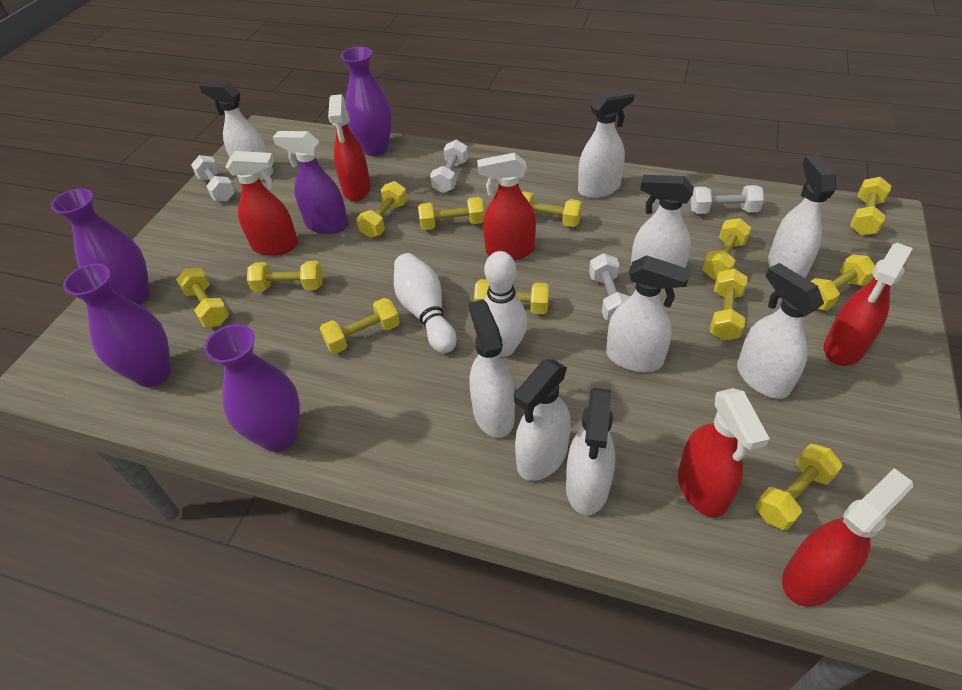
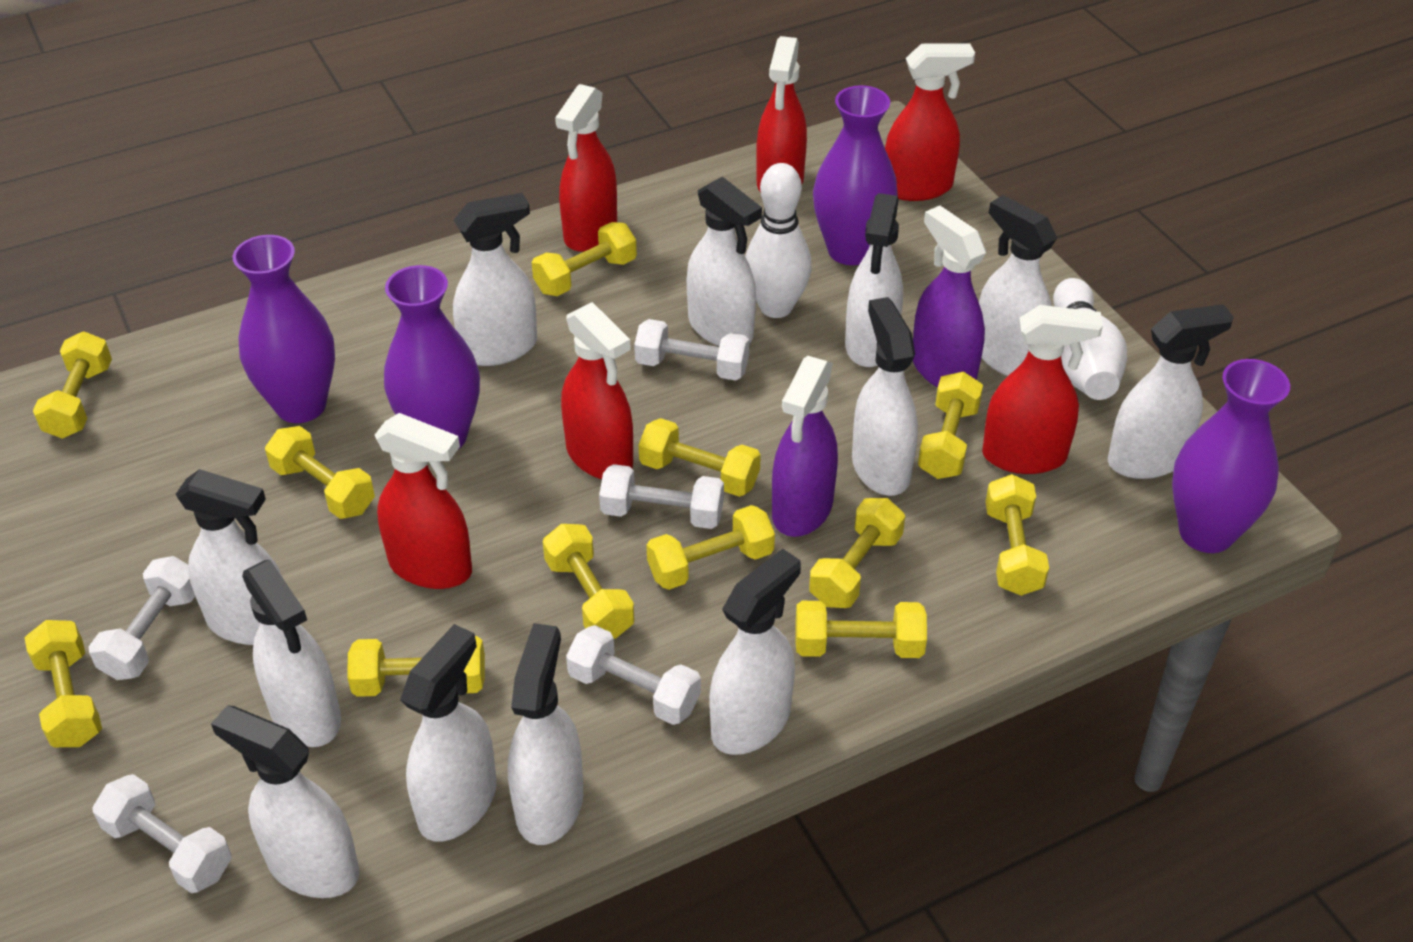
purple spray bottle: 1 -> 2
white dumbbell: 4 -> 5
white spray bottle: 9 -> 12

